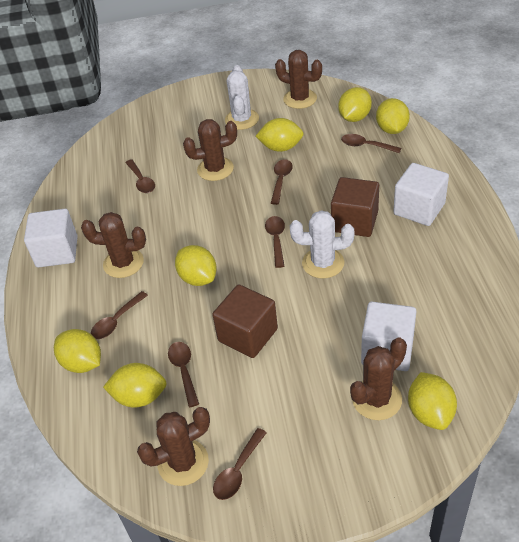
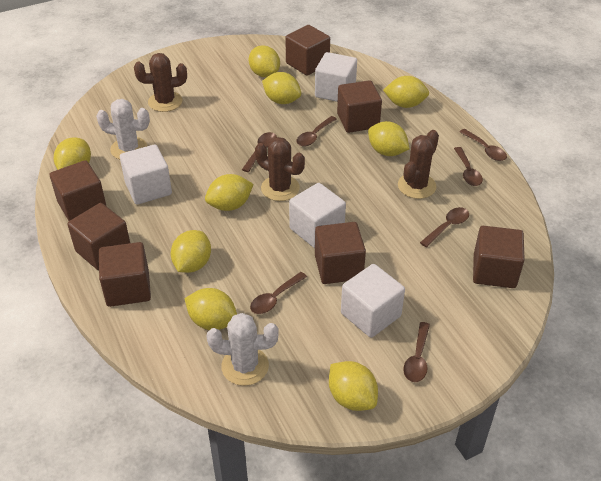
brown cactus: 5 -> 3
brown cube: 2 -> 7
white cube: 3 -> 4
yellow lemon: 7 -> 9

